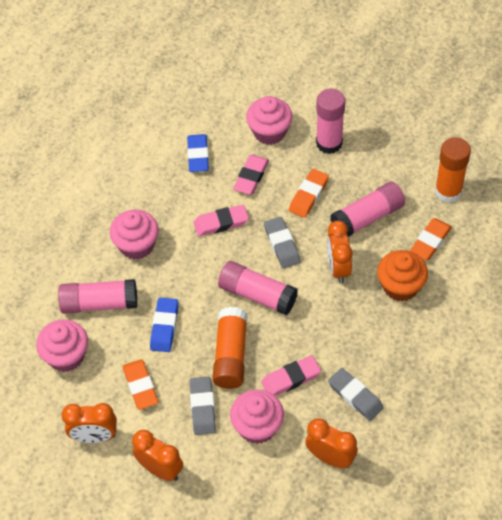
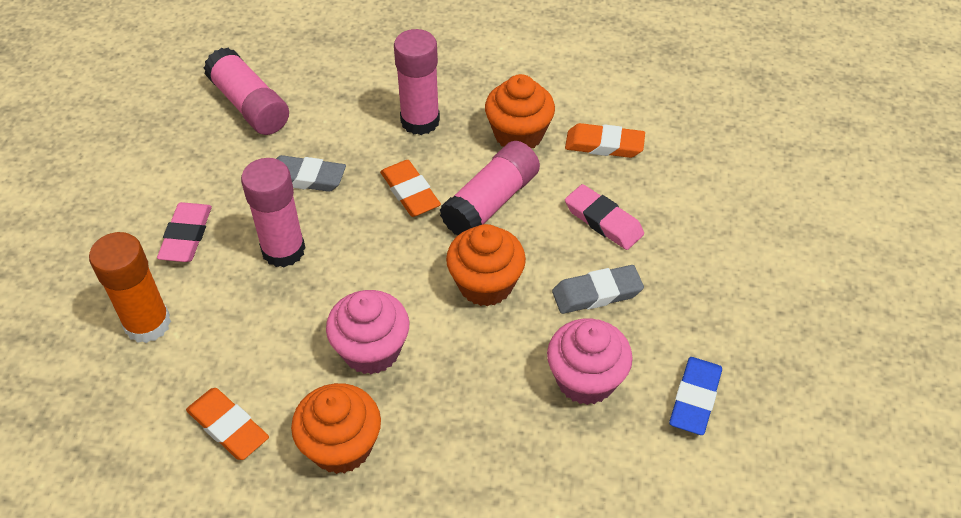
blue eraser: 2 -> 1
grey eraser: 3 -> 2
orange clock: 4 -> 0
orange cupcake: 1 -> 3
orange glue stick: 2 -> 1
pink cupcake: 4 -> 2
pink eraser: 3 -> 2

